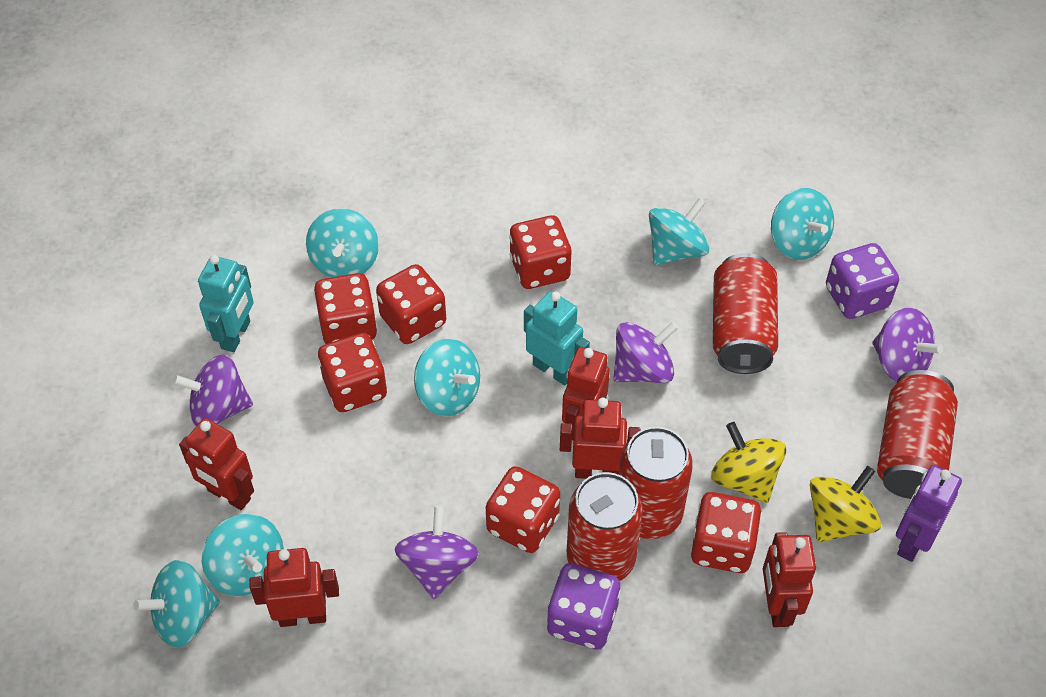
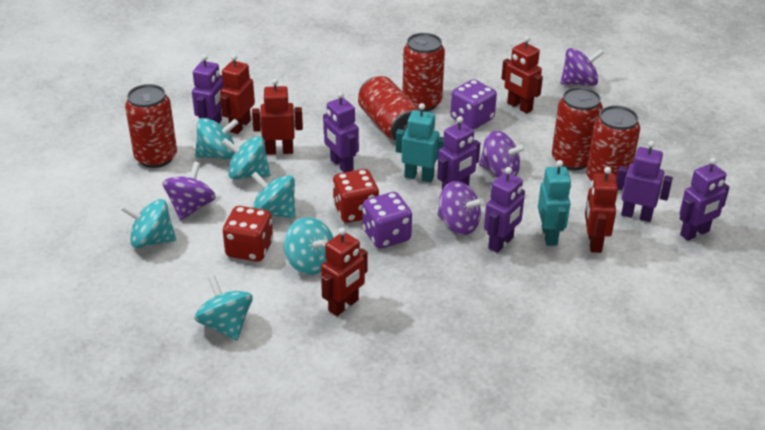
purple robot: 1 -> 6
red can: 4 -> 5
red dice: 6 -> 2
yellow spinning top: 2 -> 0

